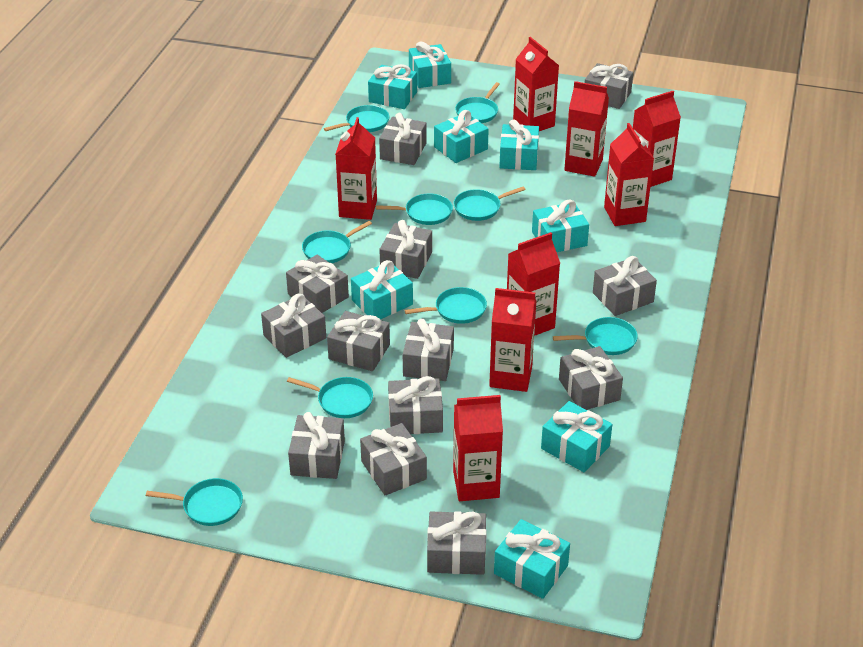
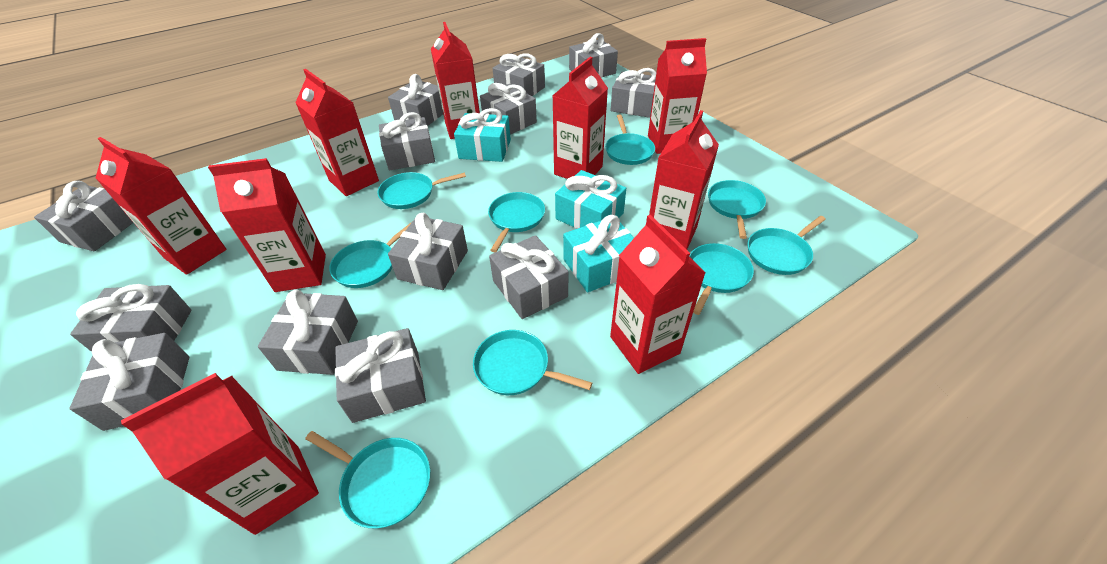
red carton: 8 -> 9
turquoise gift: 8 -> 3

